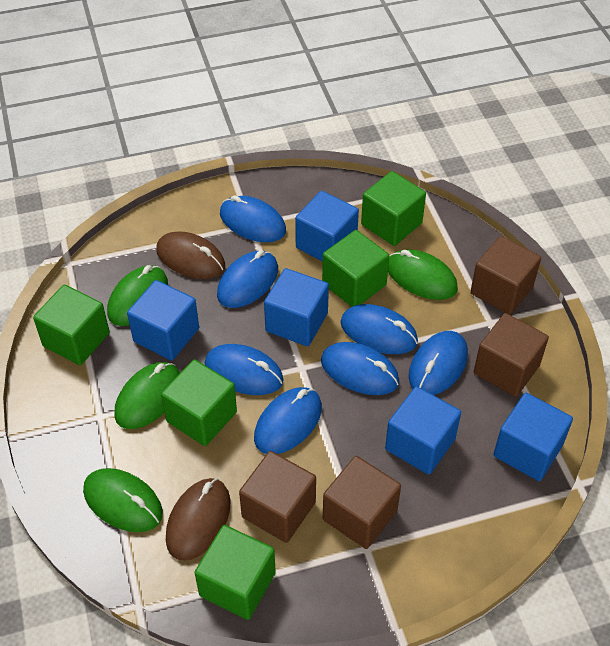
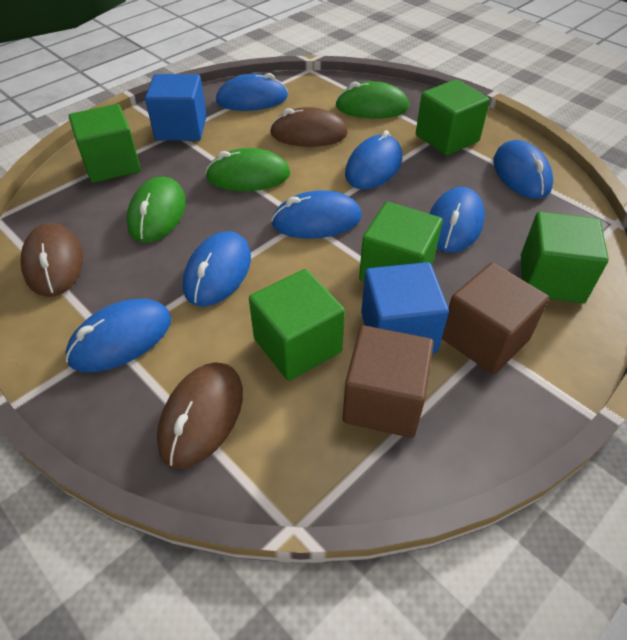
blue cube: 5 -> 2
brown cube: 4 -> 2
brown mouse: 2 -> 3
green mouse: 4 -> 3

